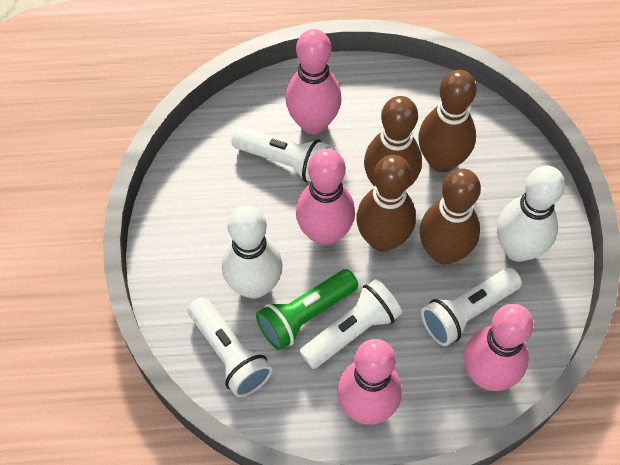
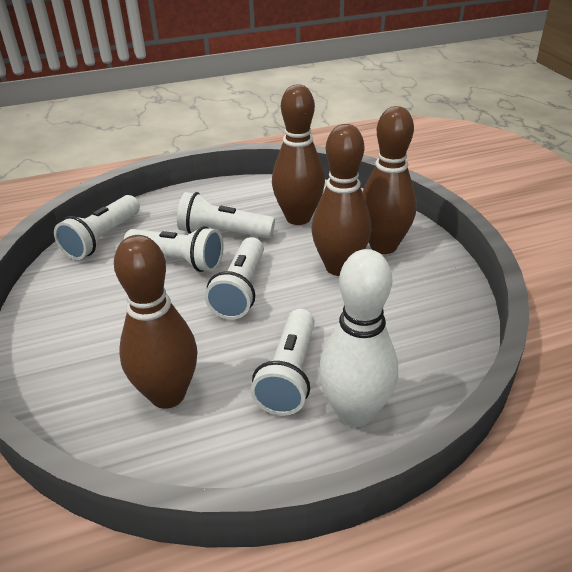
green flashlight: 1 -> 0
pink bowling pin: 4 -> 0
white bowling pin: 2 -> 1
white flashlight: 4 -> 5

